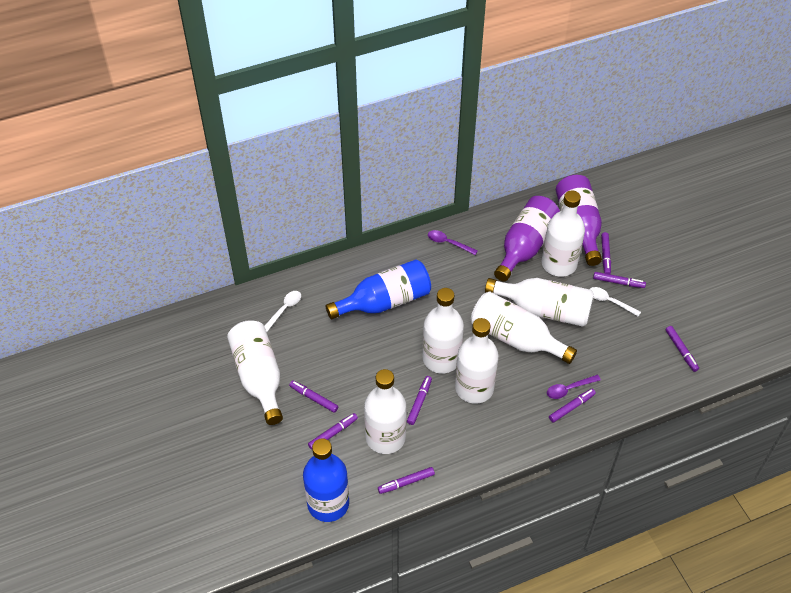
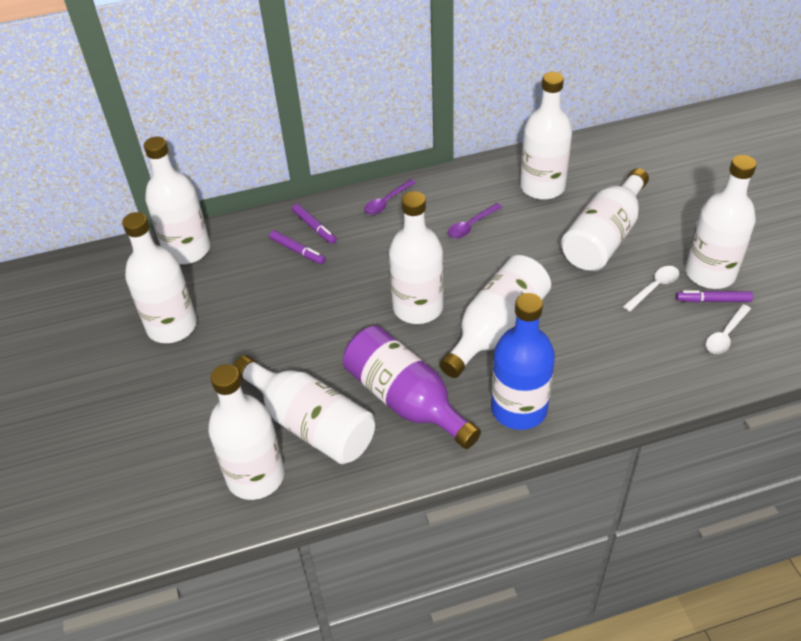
blue bottle: 2 -> 1
purple bottle: 2 -> 1
purple marker: 8 -> 3
white bottle: 7 -> 9

